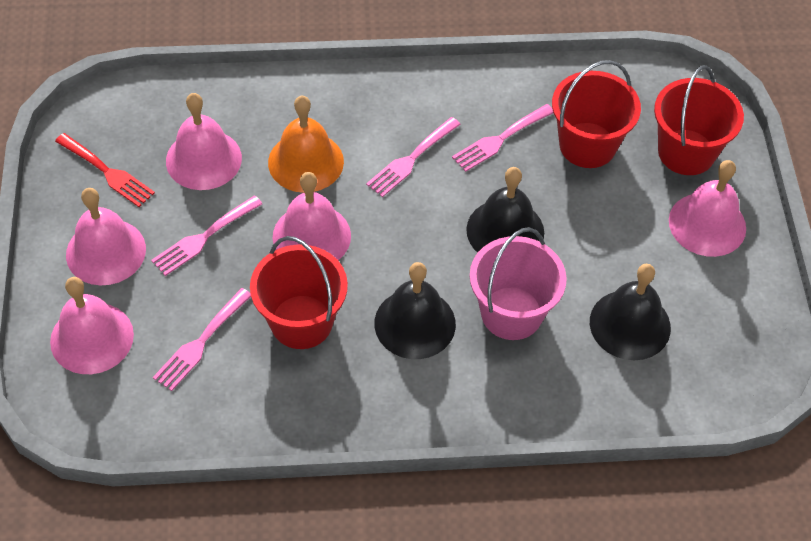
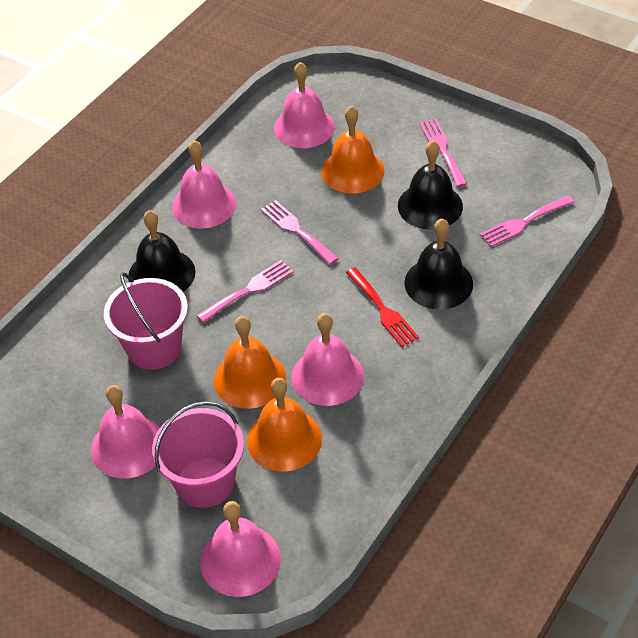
orange bell: 1 -> 3
pink bucket: 1 -> 2
red bucket: 3 -> 0

